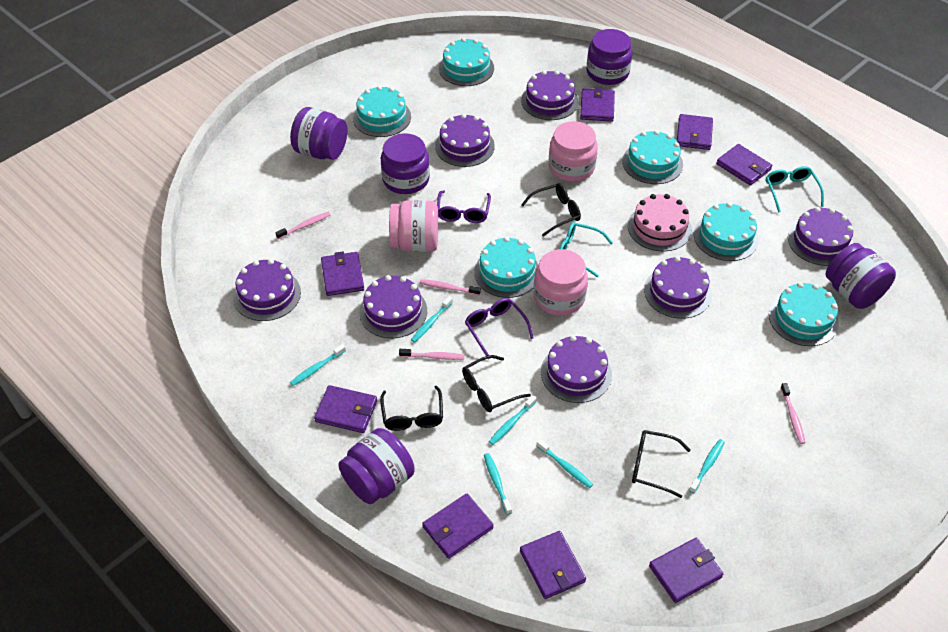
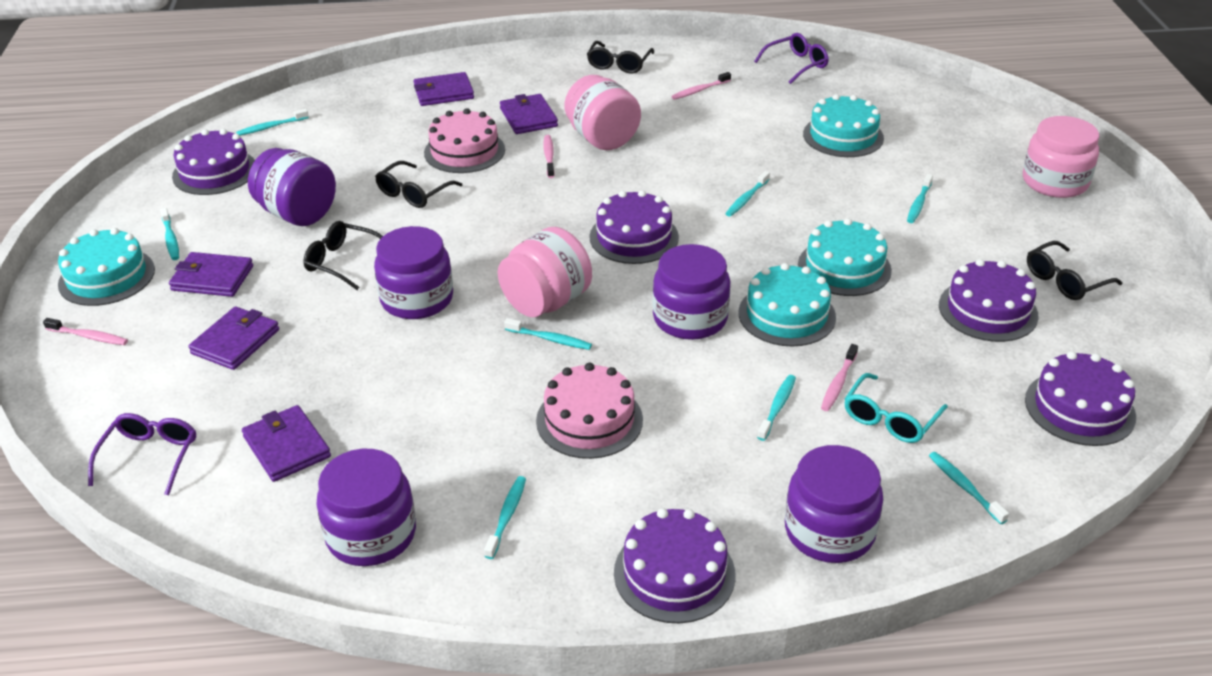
pink cake: 1 -> 2
purple cake: 7 -> 5
purple wallet: 8 -> 5
turquoise cake: 6 -> 4
turquoise glasses: 2 -> 1
turquoise toothbrush: 6 -> 8

